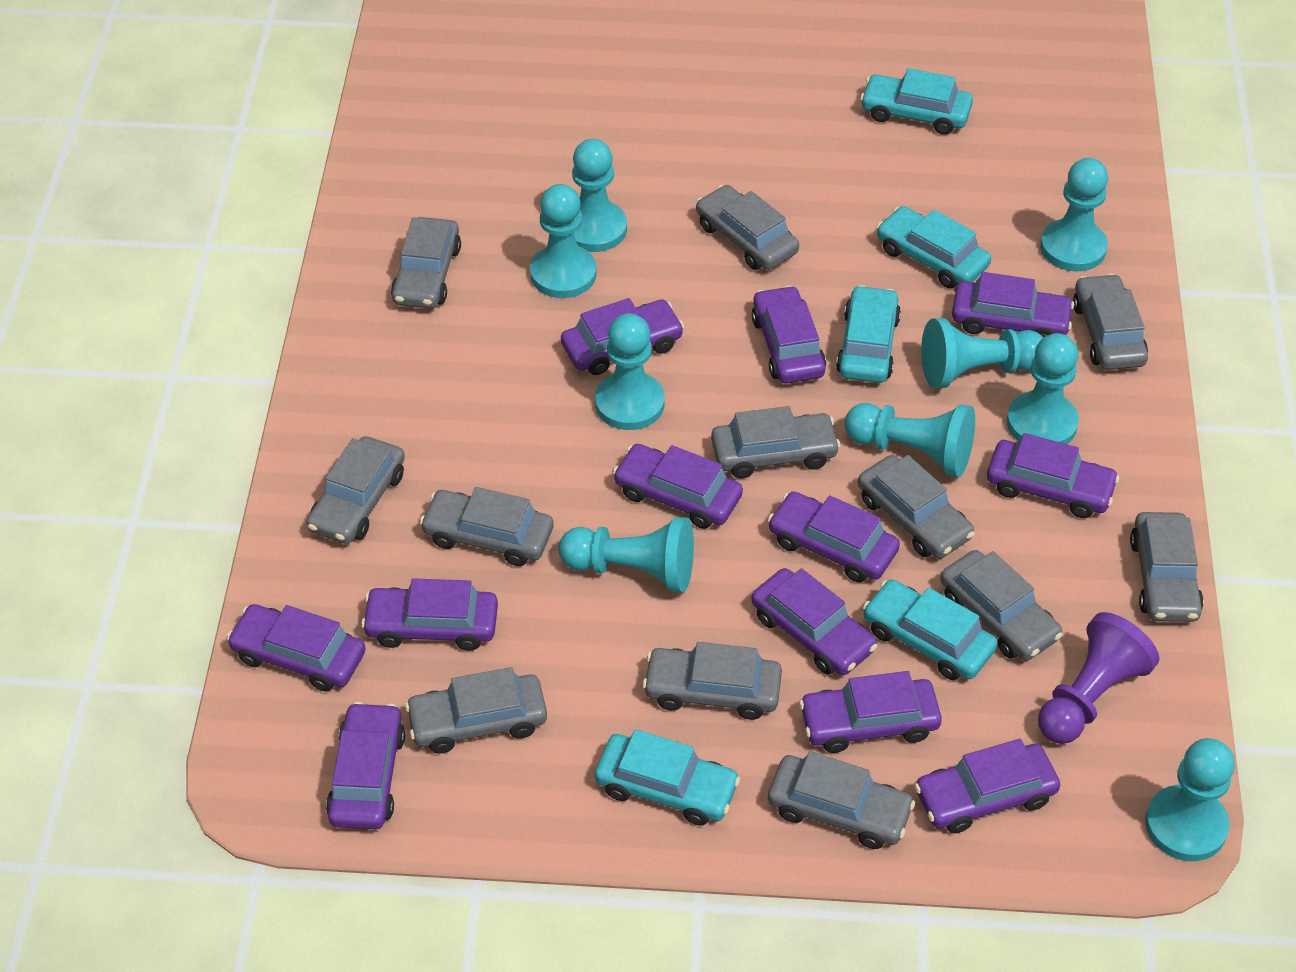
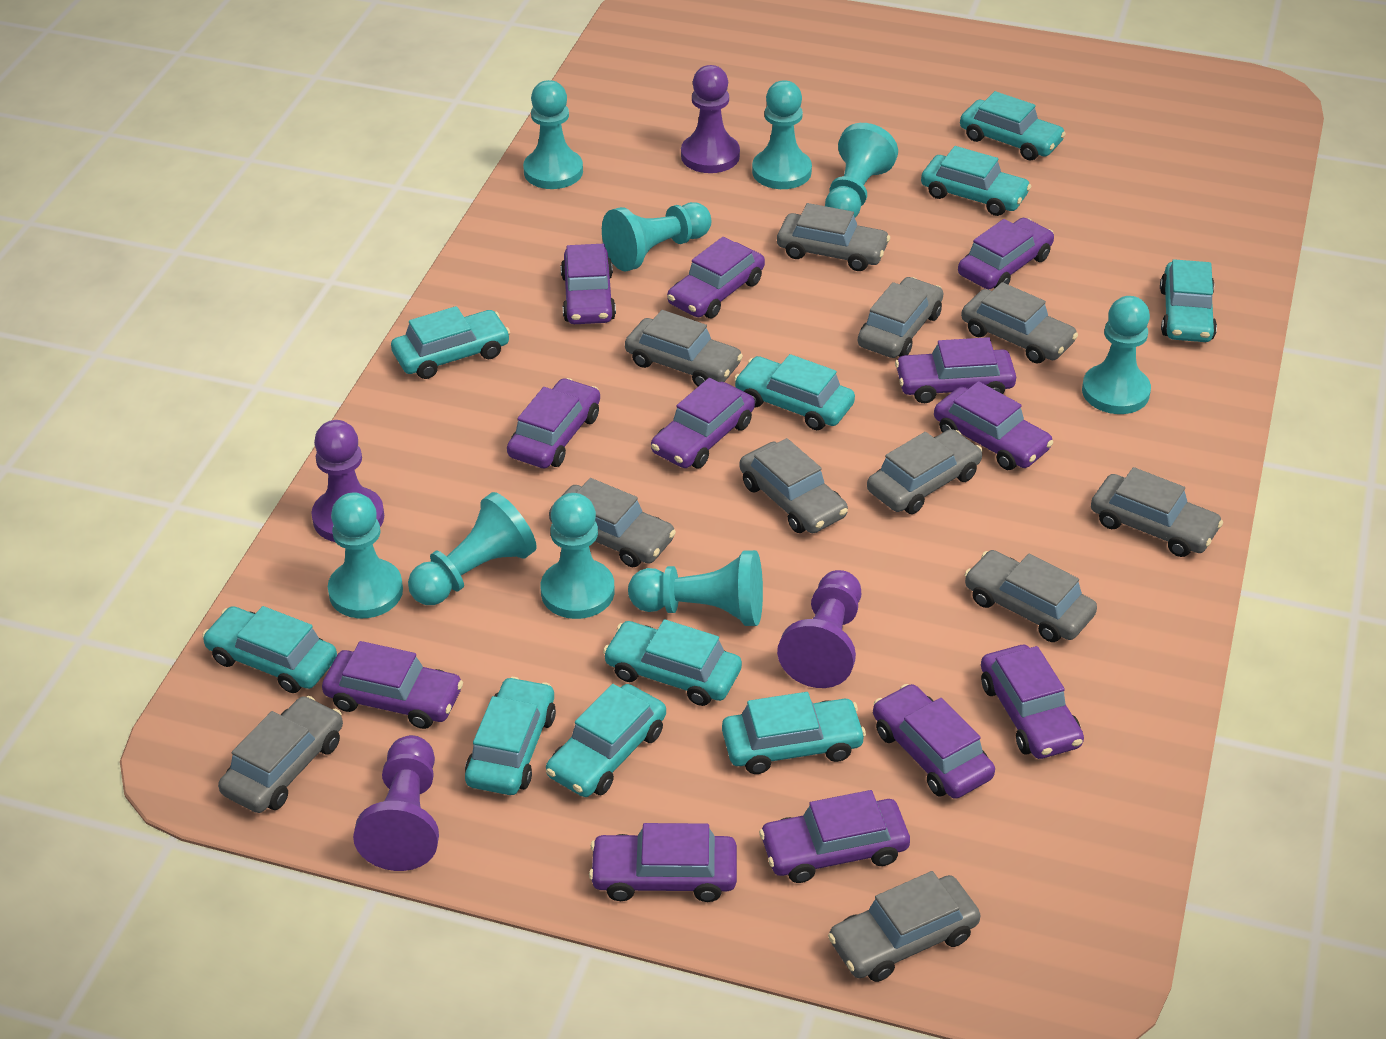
grey car: 12 -> 11
purple pawn: 1 -> 4
turquoise car: 5 -> 10

